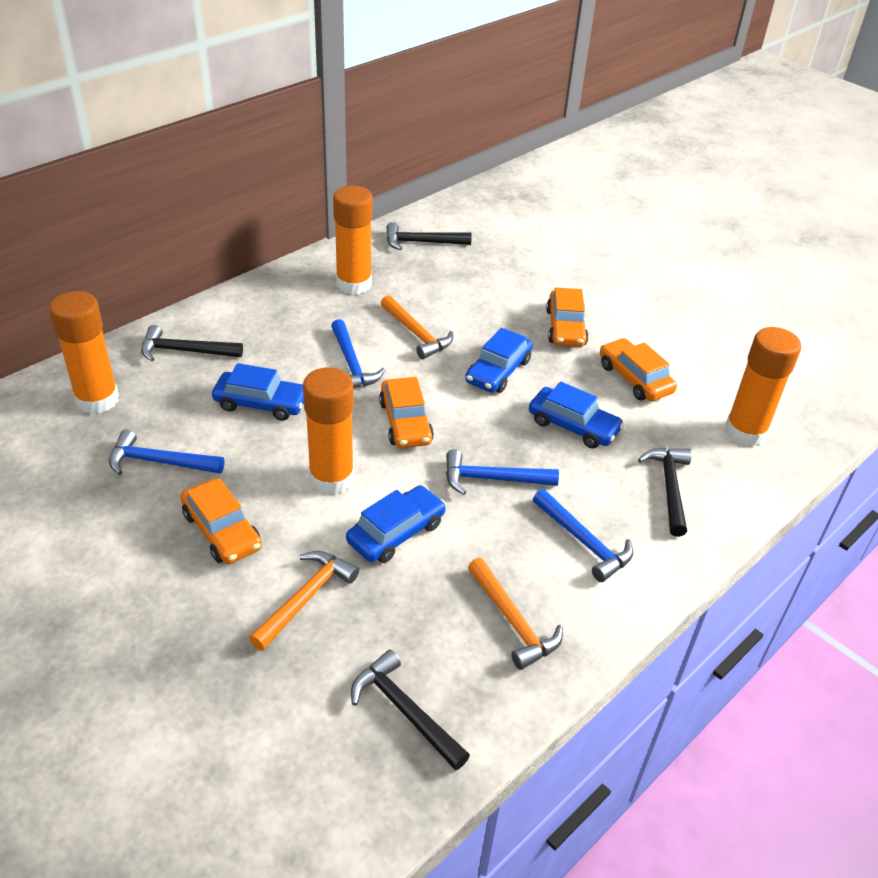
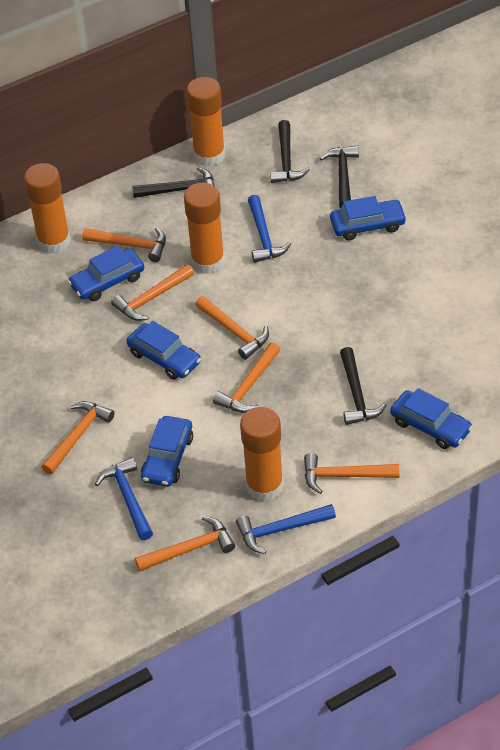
blue car: 4 -> 5
blue hammer: 4 -> 3
orange car: 4 -> 0
orange hammer: 3 -> 7

